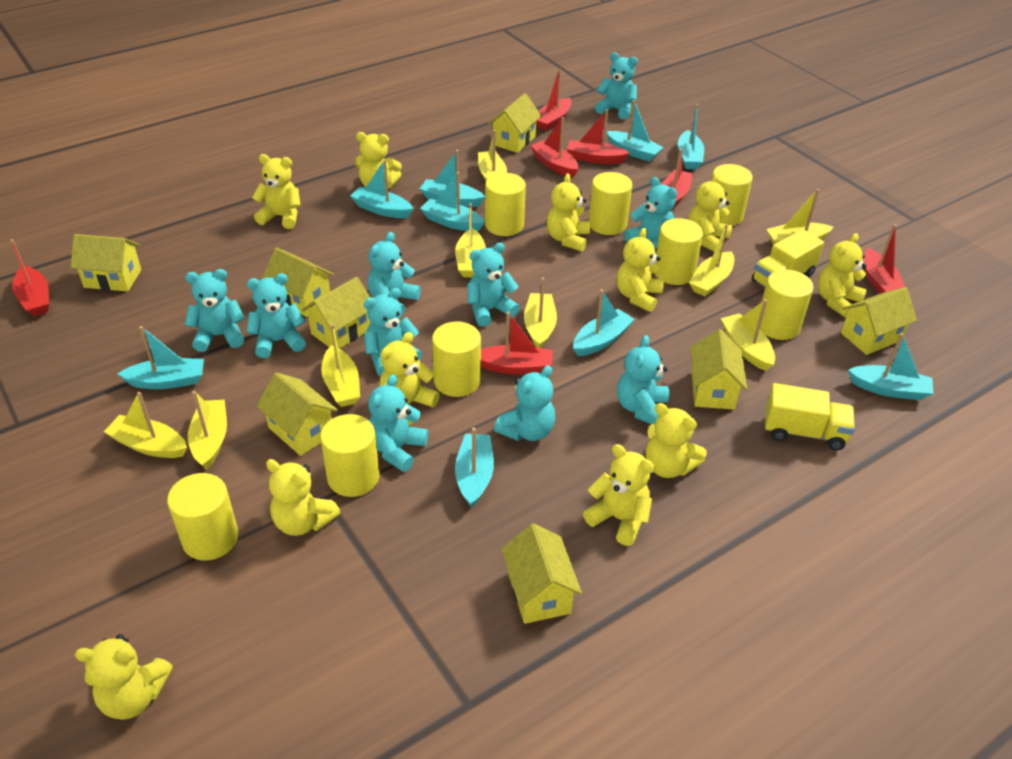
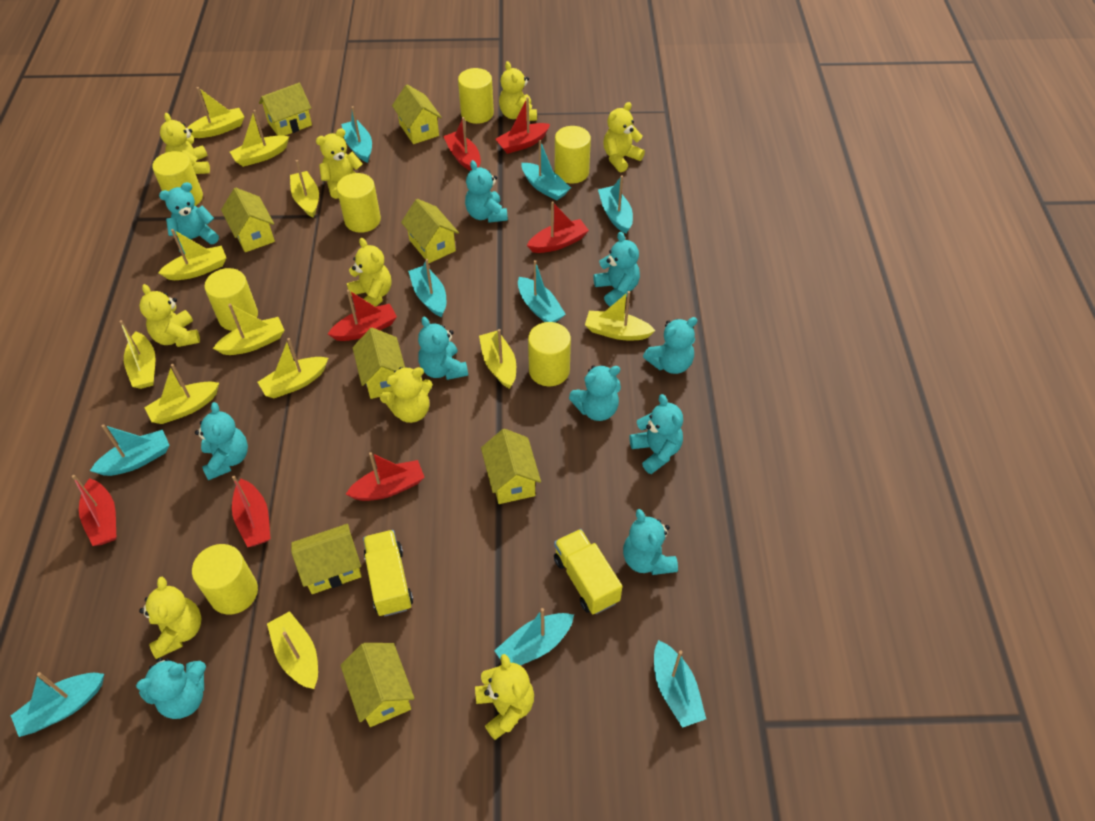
yellow boat: 9 -> 11
yellow cylinder: 8 -> 7
yellow teddy bear: 11 -> 9

